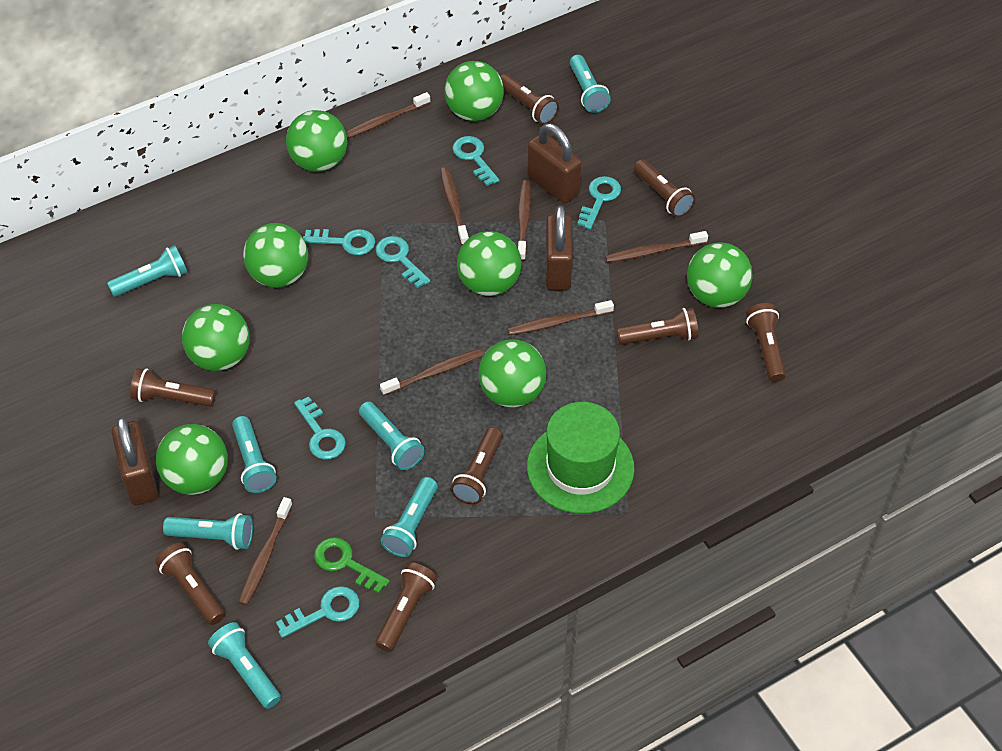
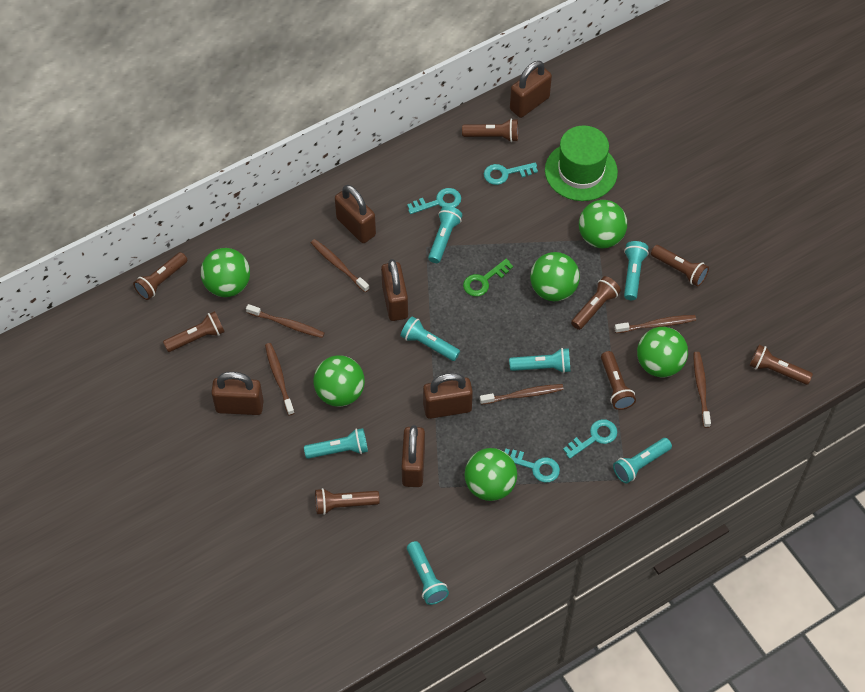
brown padlock: 3 -> 6
brown toothbrush: 7 -> 6
green ball: 8 -> 6
turquoise key: 6 -> 4

